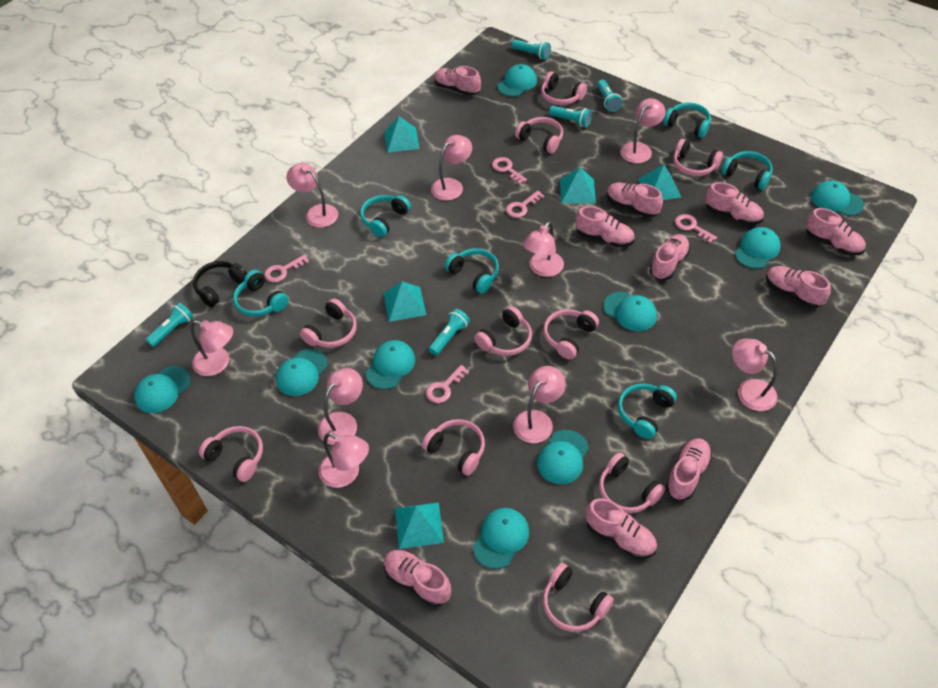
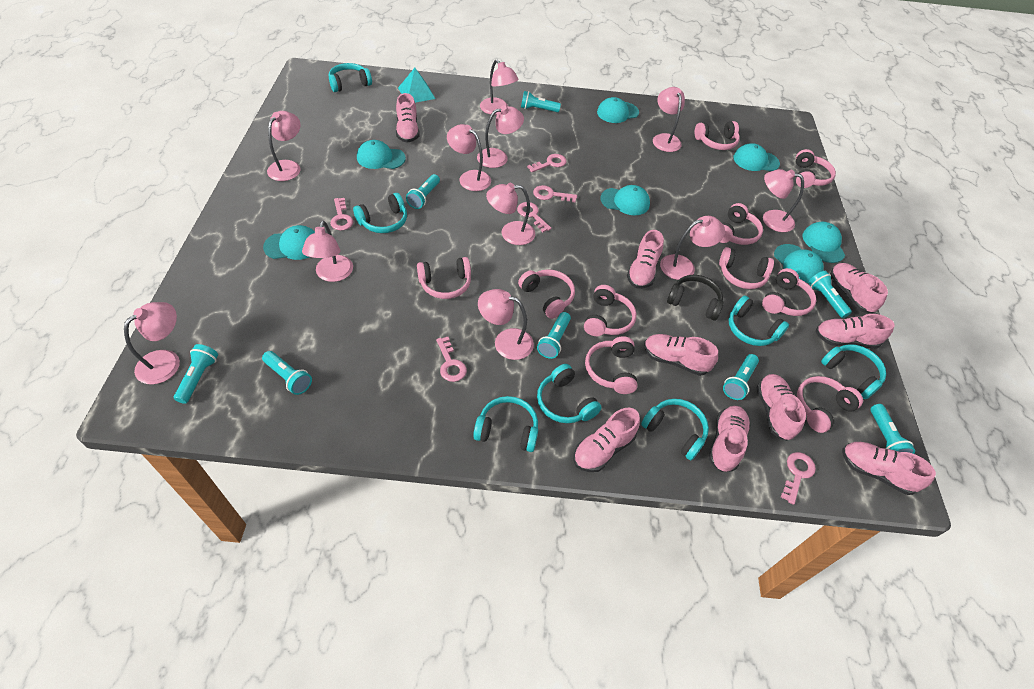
pink key: 5 -> 6
pink lamp: 9 -> 11
pink shoe: 10 -> 9
turquoise cap: 9 -> 7
turquoise flashlight: 5 -> 8
turquoise headphones: 6 -> 7
turquoise pyramid: 5 -> 1

